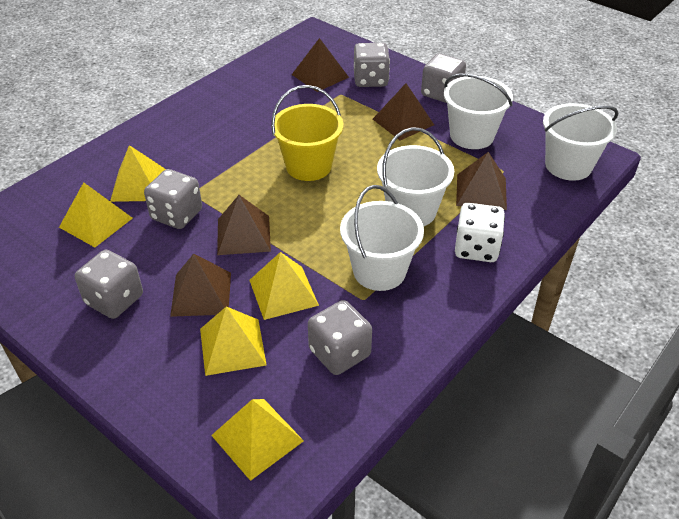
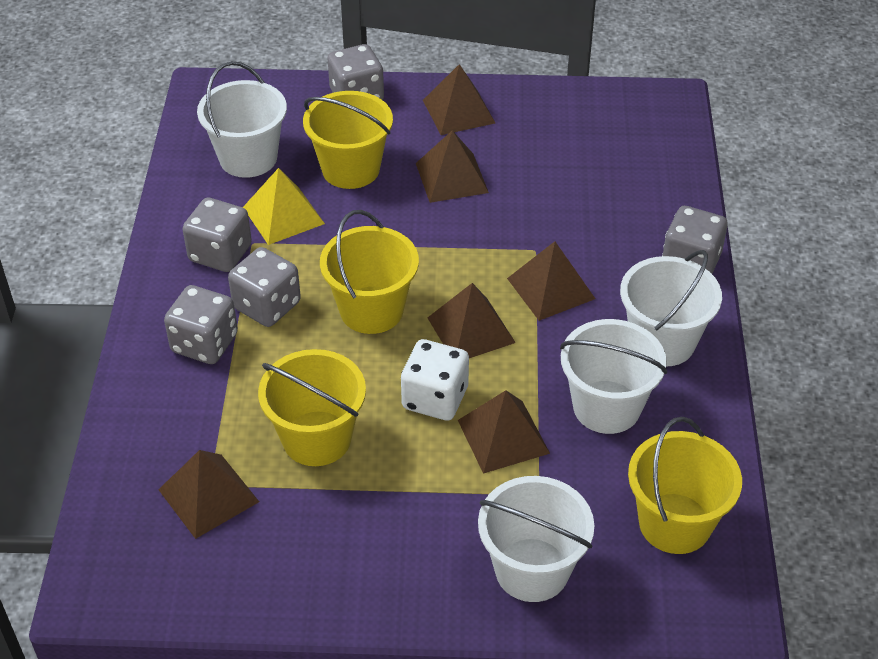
brown pyramid: 5 -> 6
yellow bucket: 1 -> 4
yellow pyramid: 5 -> 1

